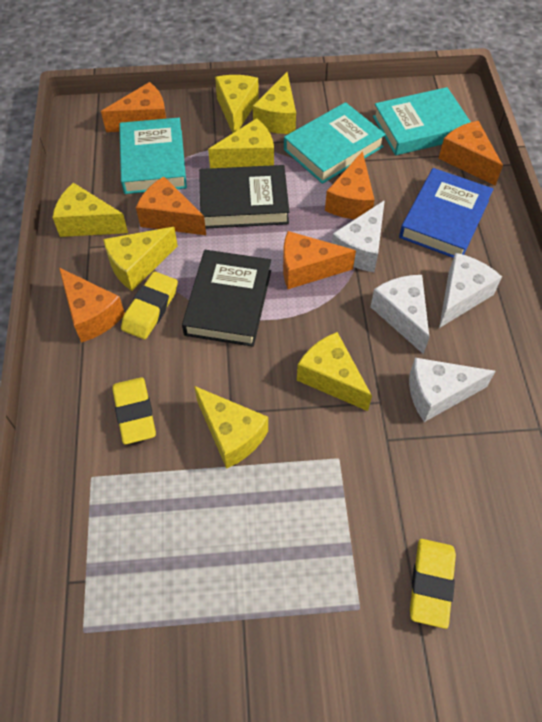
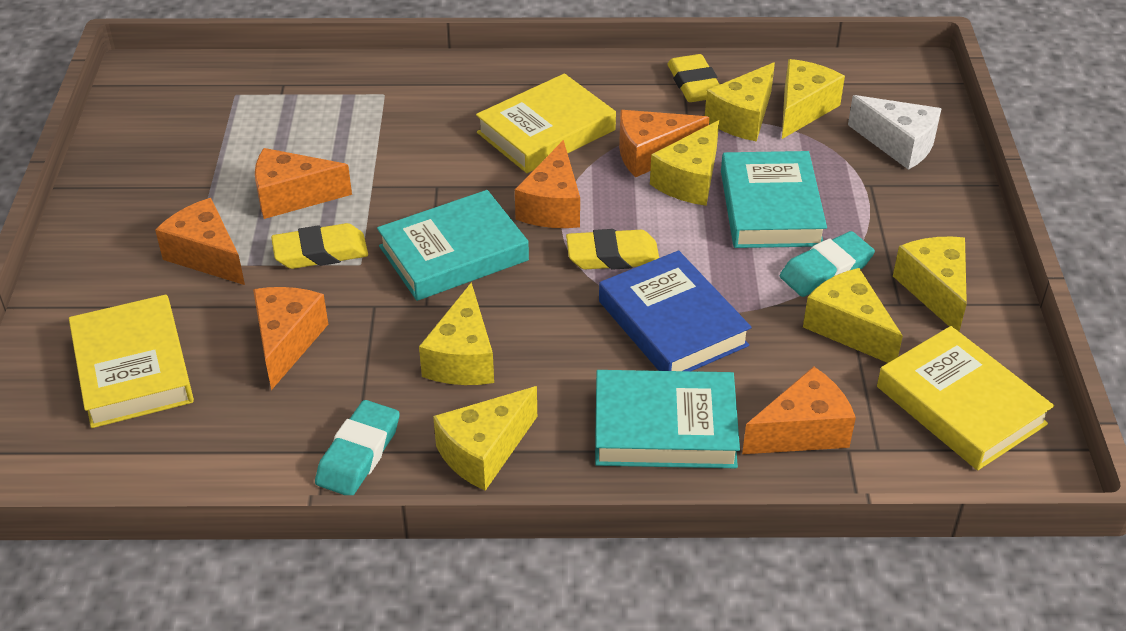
black book: 2 -> 0
turquoise eraser: 0 -> 2
white cheese: 4 -> 1
yellow book: 0 -> 3

